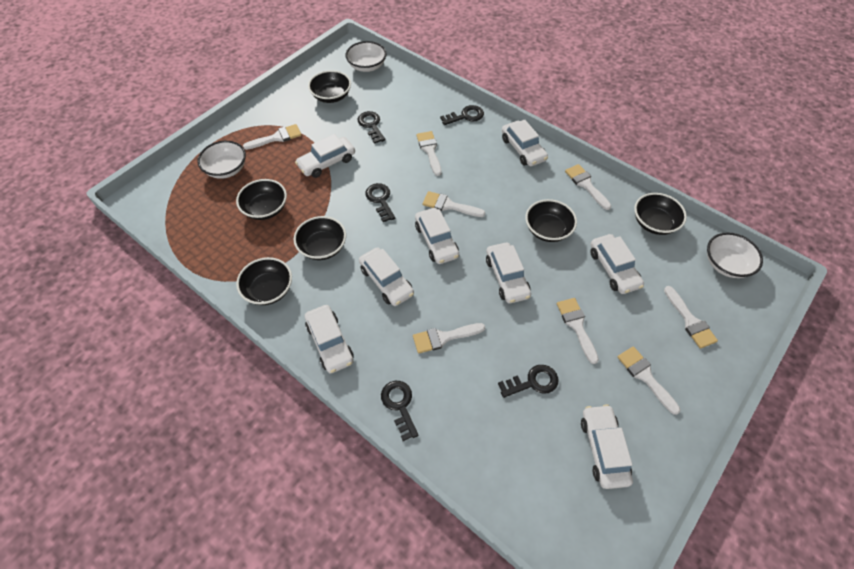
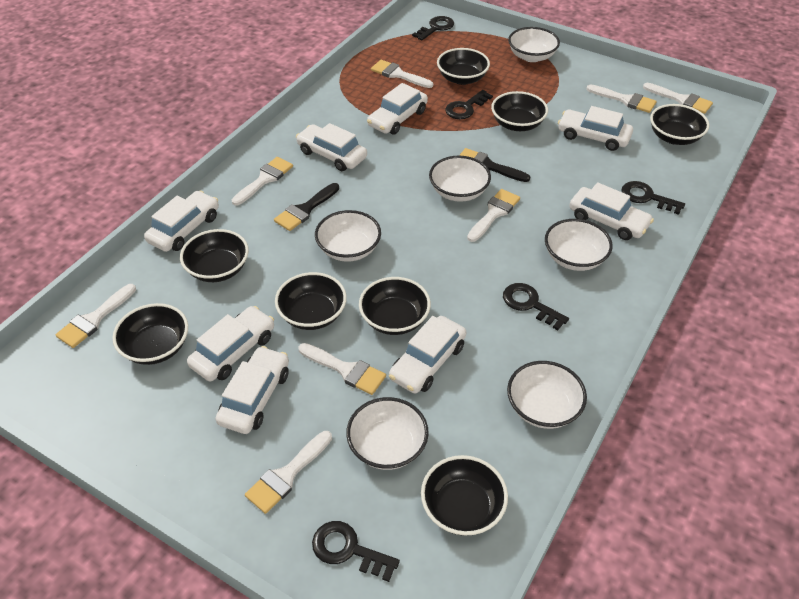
black bowl: 6 -> 8
black brush: 0 -> 2
white bowl: 3 -> 6

